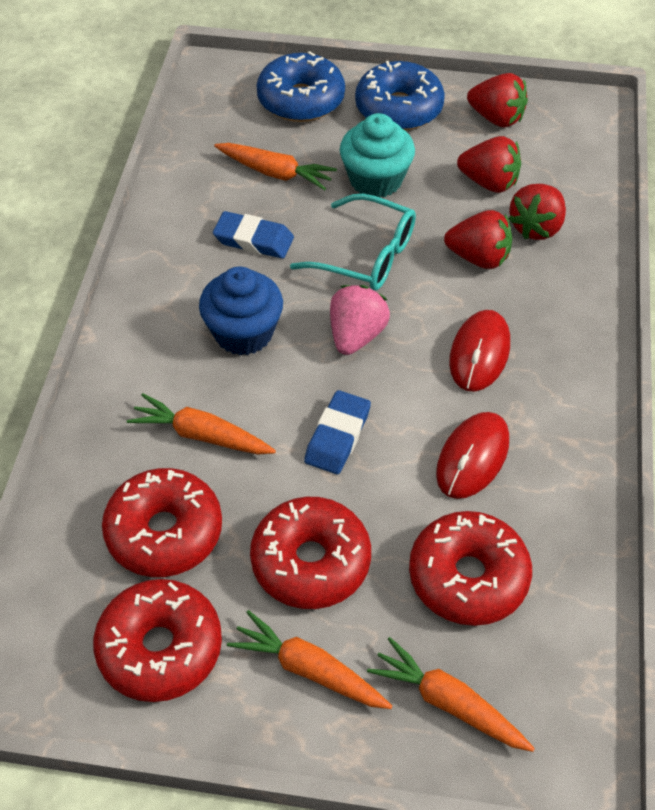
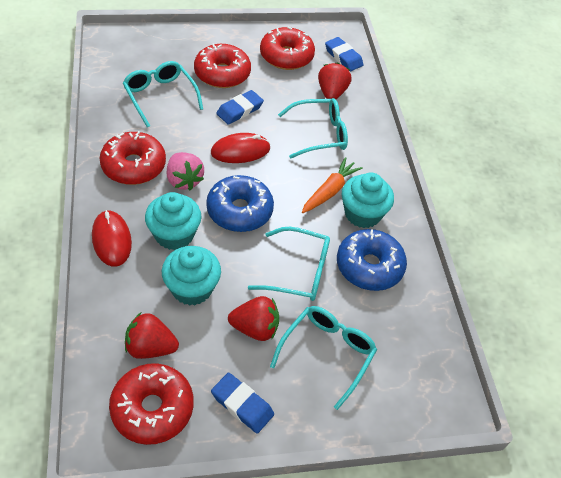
blue cupcake: 1 -> 0
blue eraser: 2 -> 3
orange carrot: 4 -> 1
red strawberry: 4 -> 3
turquoise cupcake: 1 -> 3
turquoise glasses: 1 -> 4

